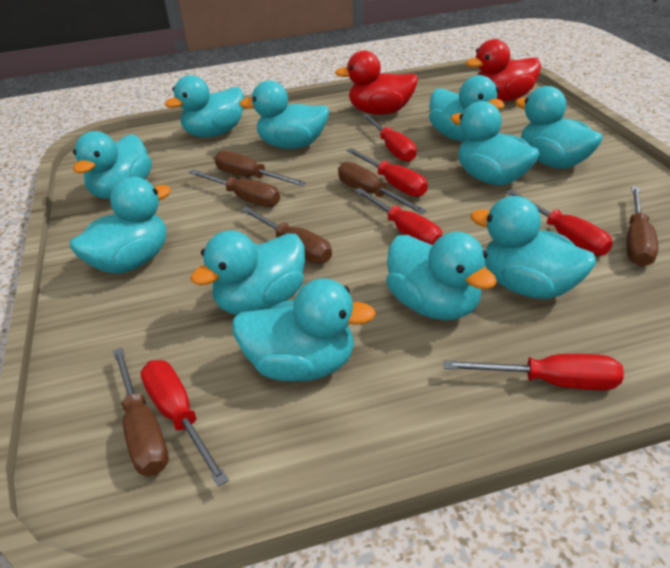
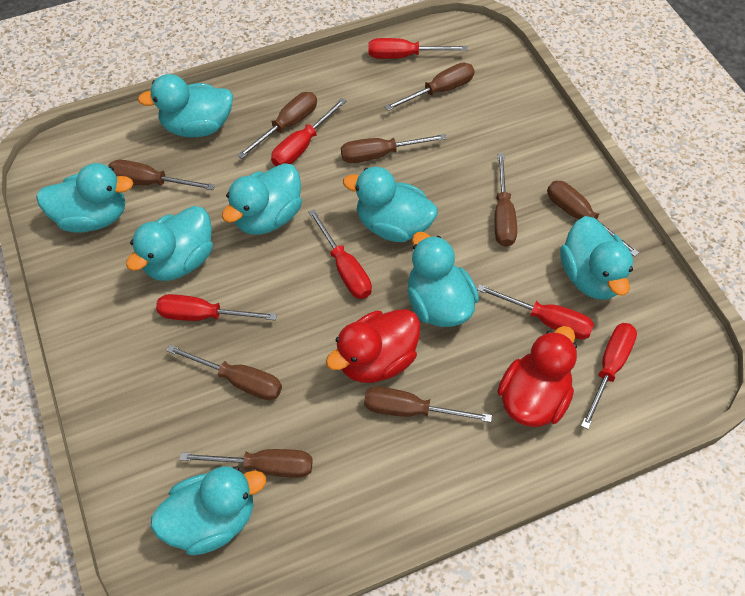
brown screwdriver: 6 -> 9
turquoise duck: 11 -> 8

